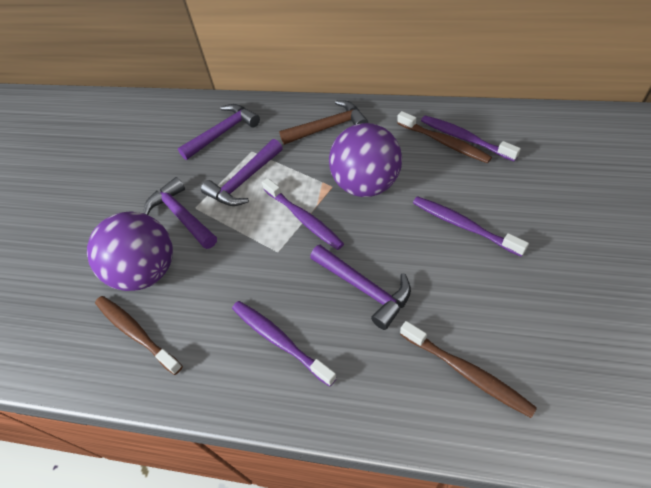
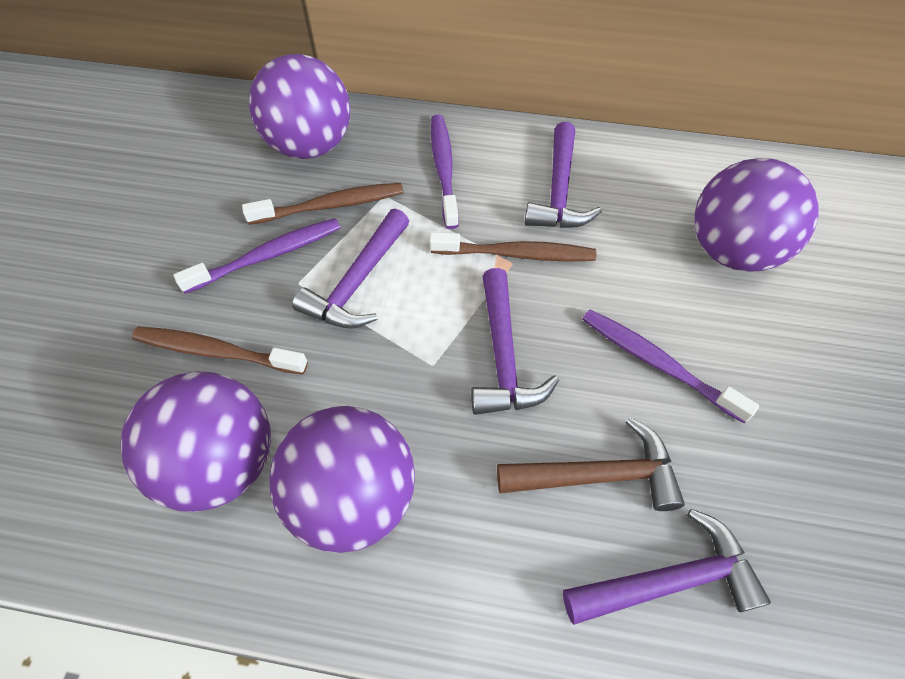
purple ball: 2 -> 4
purple toothbrush: 4 -> 3

